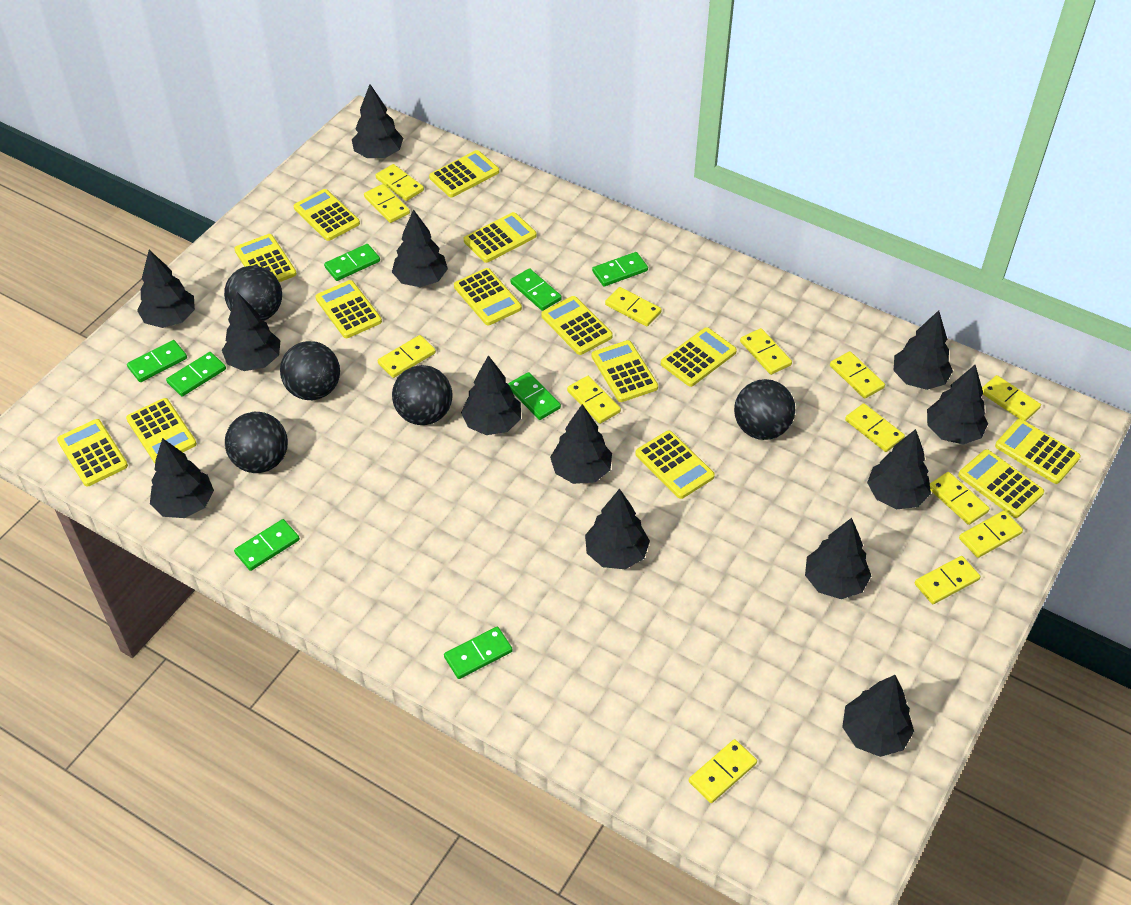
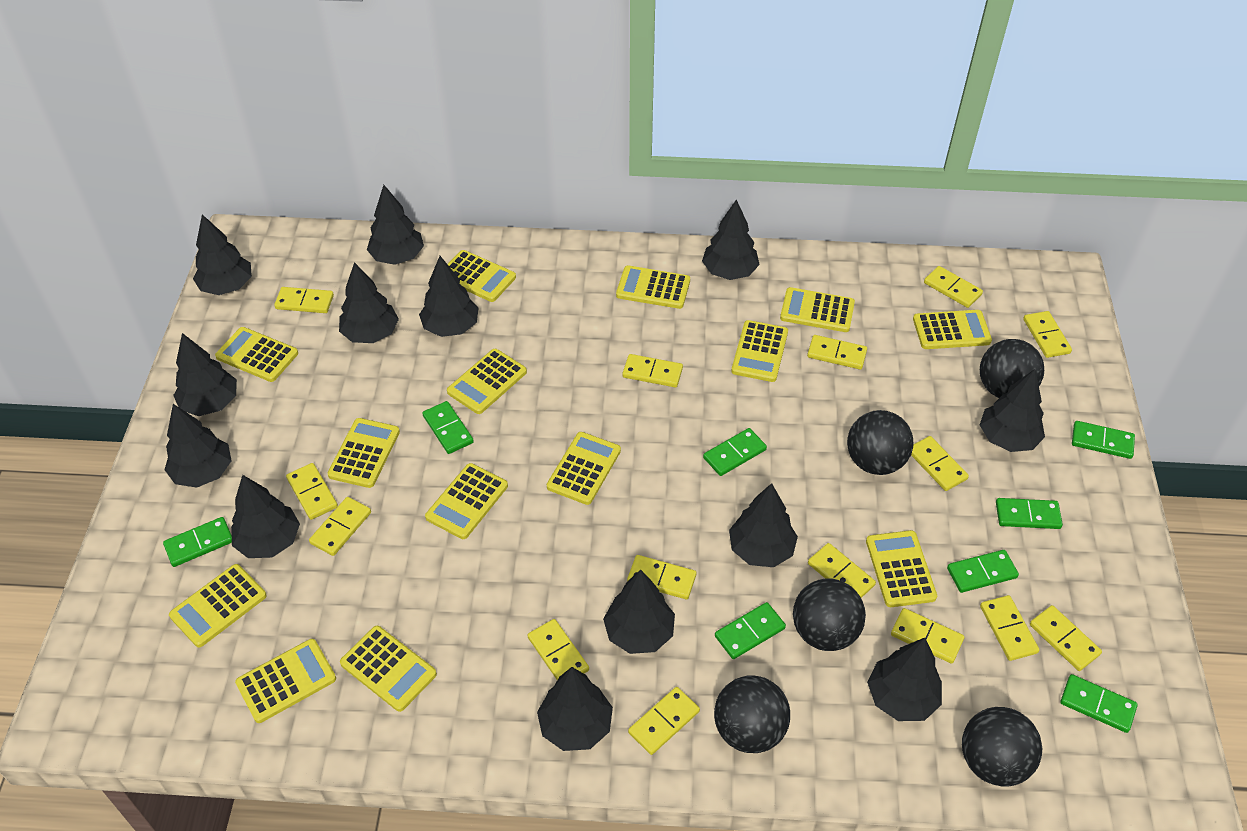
yellow domino: 13 -> 15

